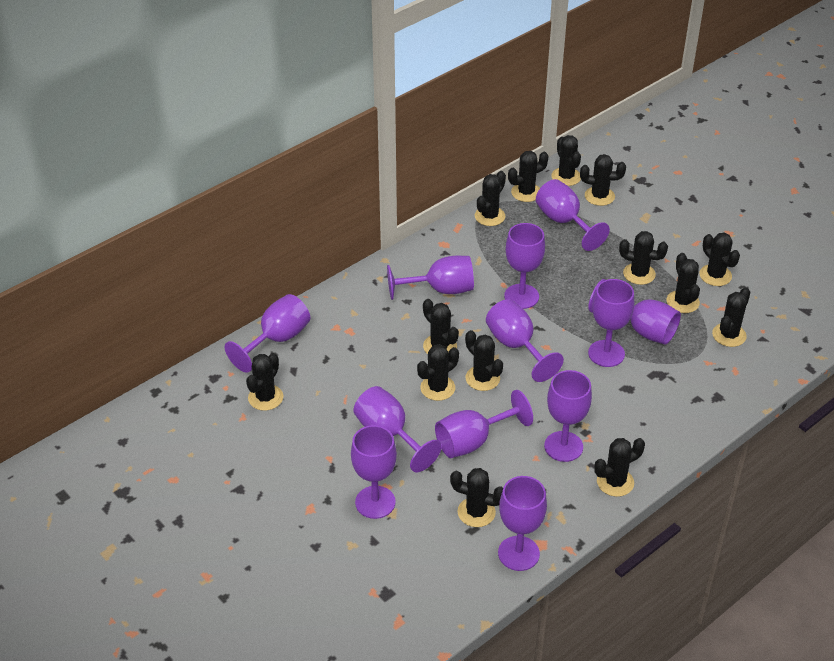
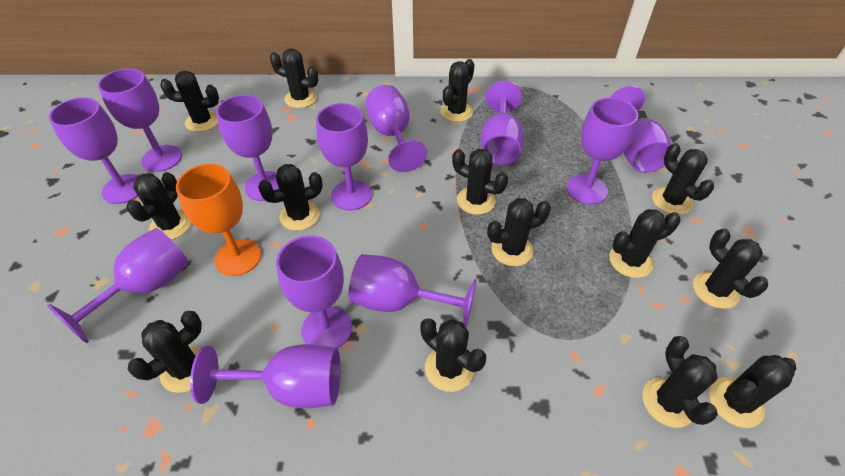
orange goblet: 0 -> 1

